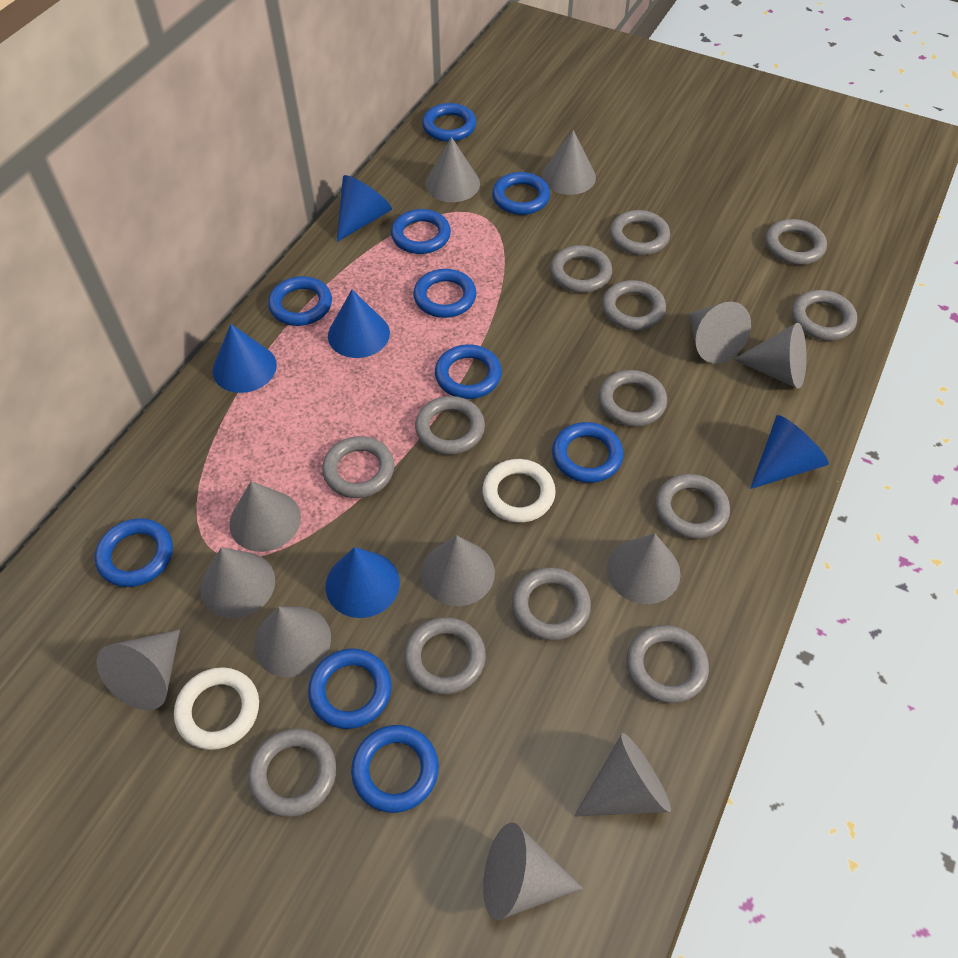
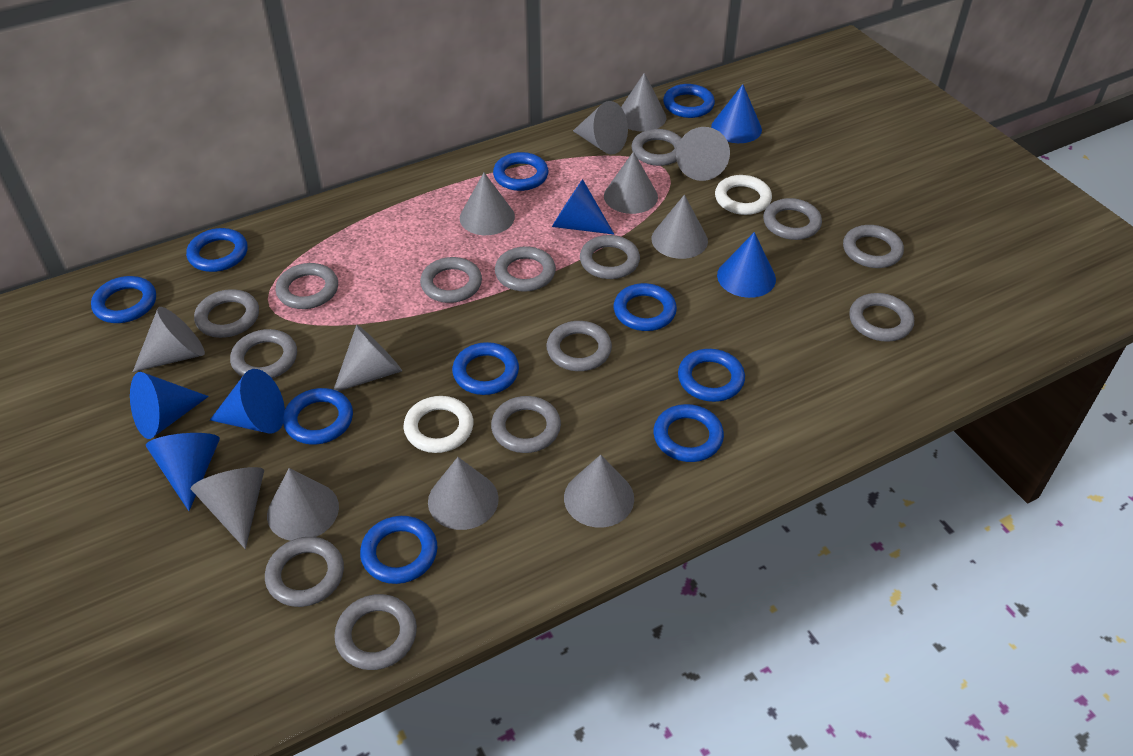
blue cone: 5 -> 6
grey ring: 13 -> 14

